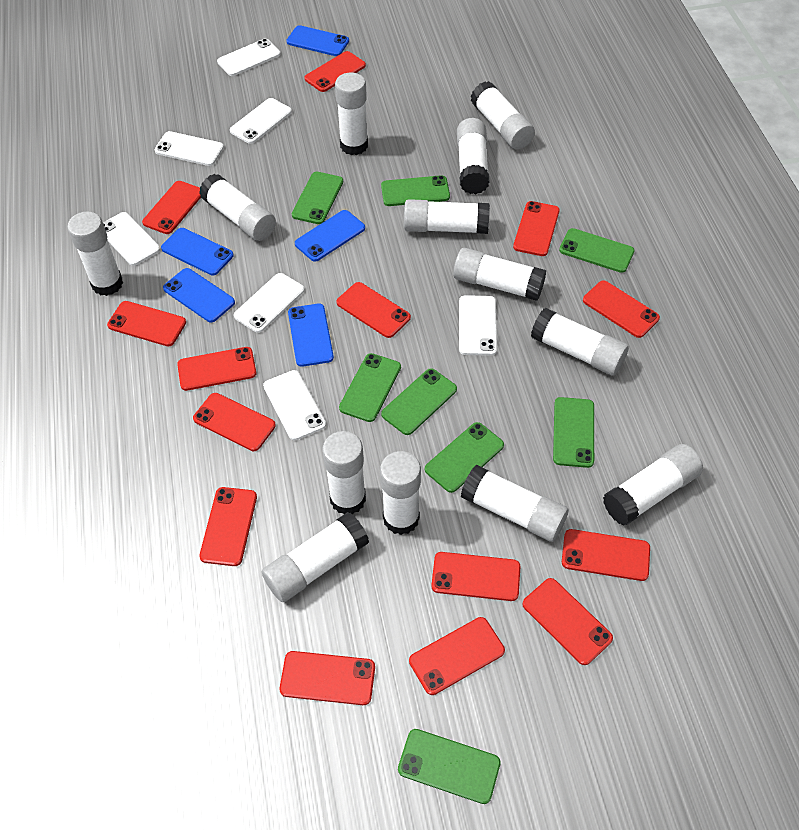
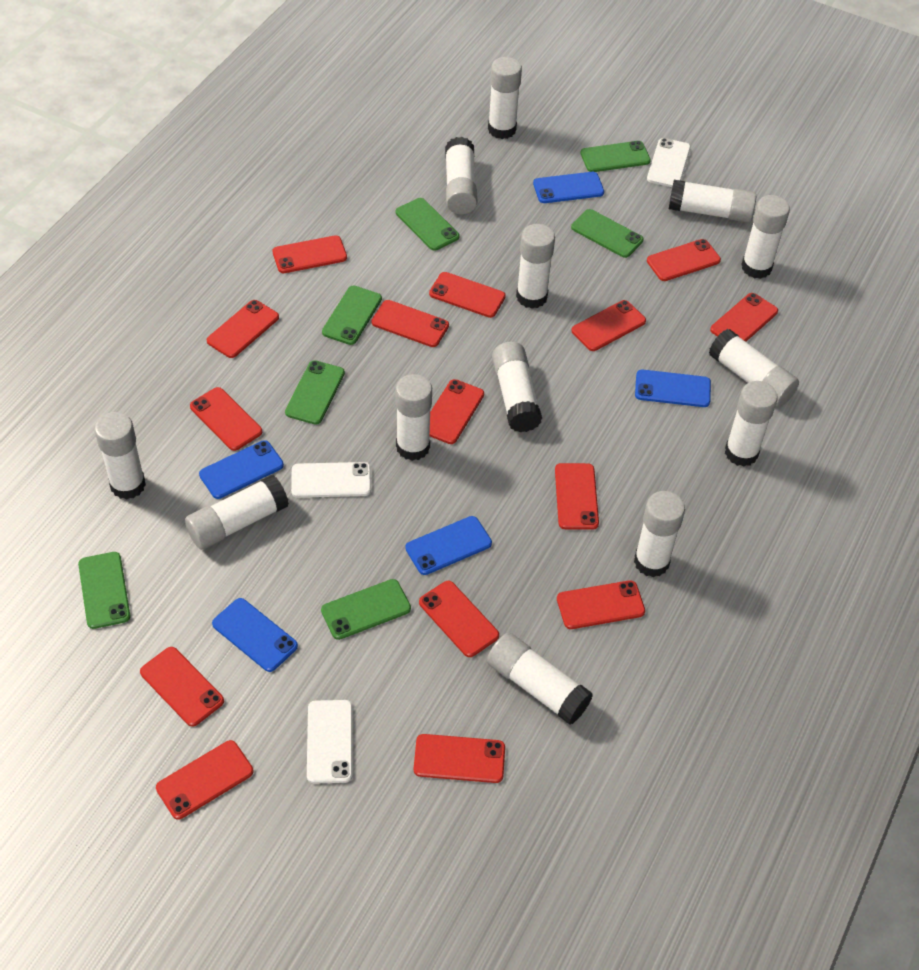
green phone: 8 -> 7
red phone: 14 -> 15
white phone: 7 -> 3

